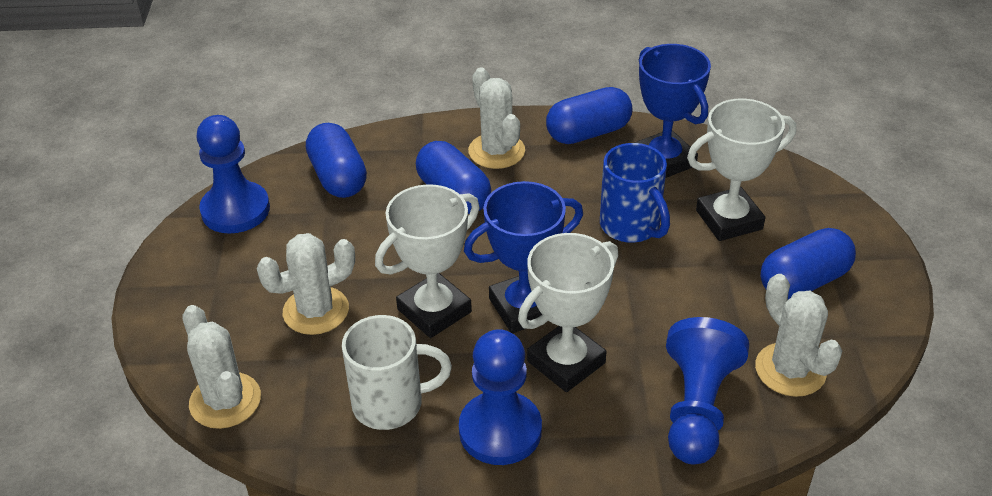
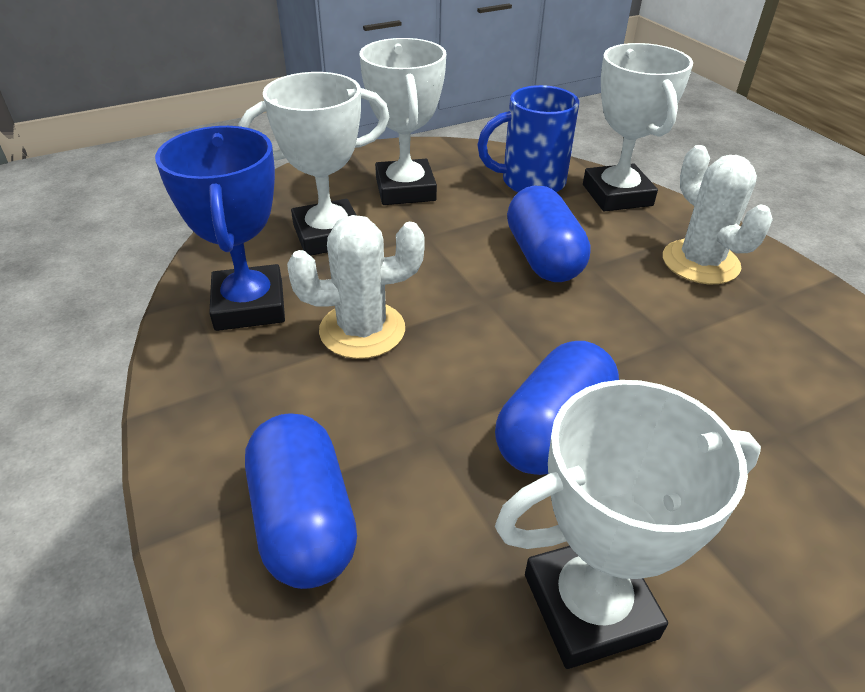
blue capsule: 4 -> 3
blue pawn: 3 -> 0
blue trophy: 2 -> 1
white cactus: 4 -> 2
white mug: 1 -> 0
white trophy: 3 -> 4

